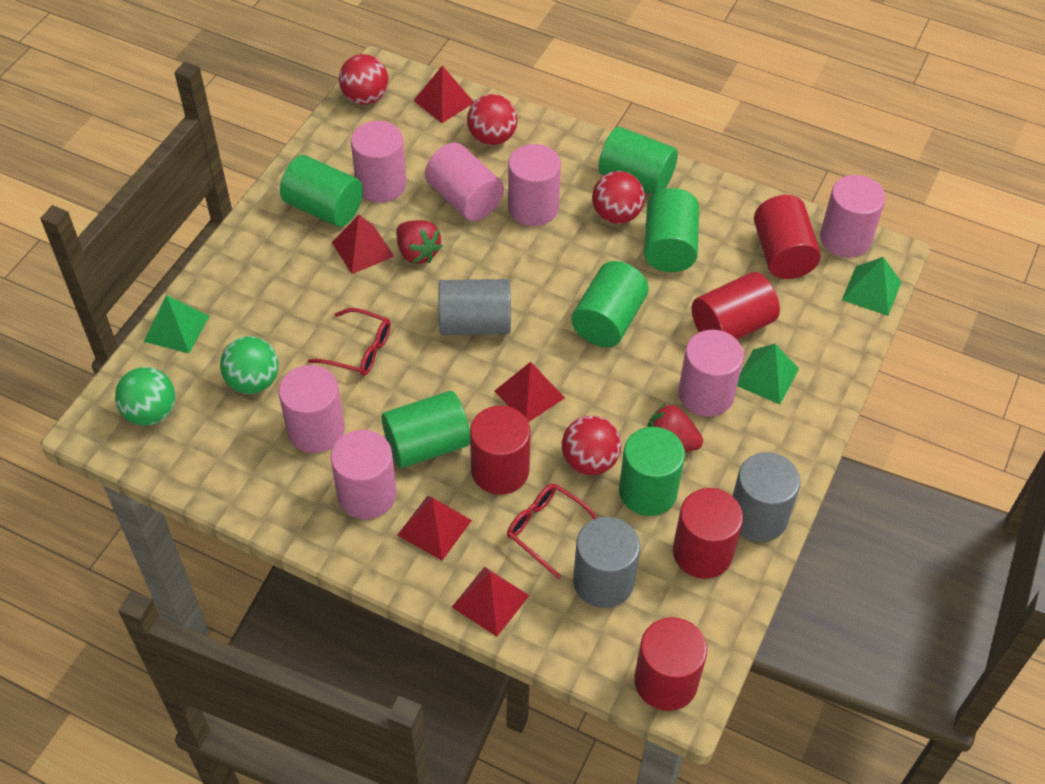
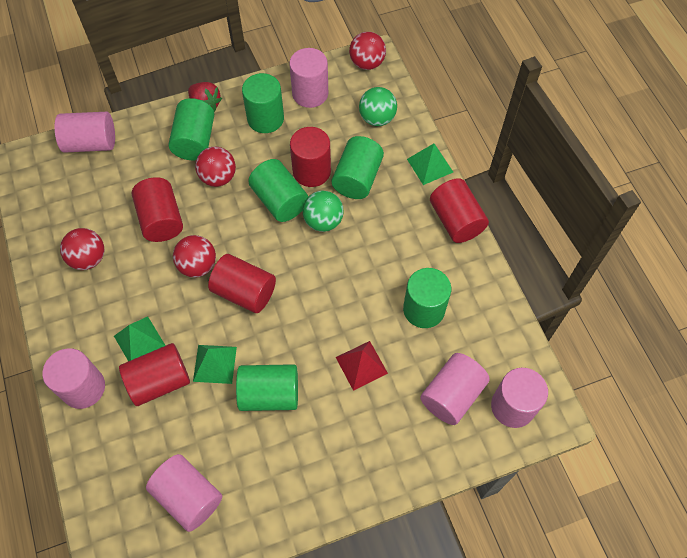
grey cylinder: 3 -> 0
pink cylinder: 7 -> 6
red glasses: 2 -> 0
red pyramid: 5 -> 1
red strawberry: 2 -> 1

